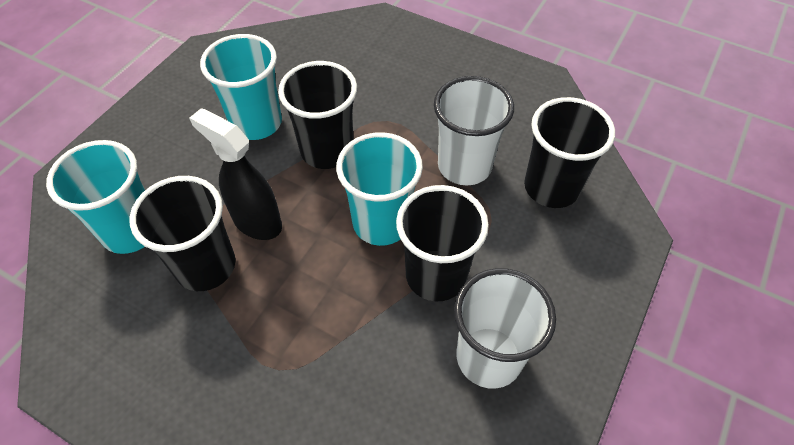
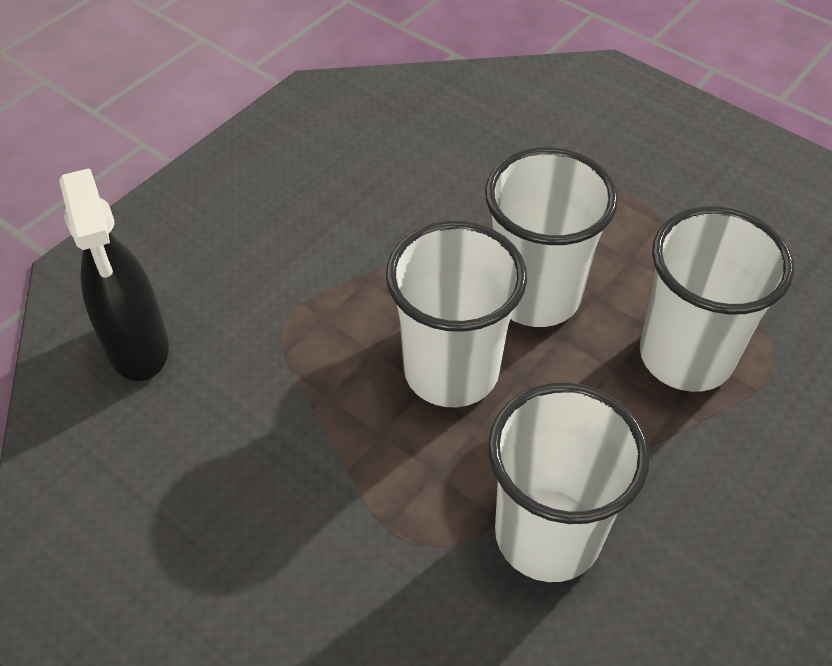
black cup: 4 -> 0
turquoise cup: 3 -> 0
white cup: 2 -> 4

